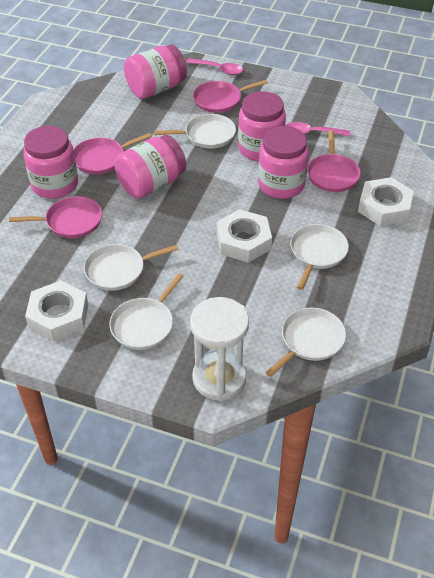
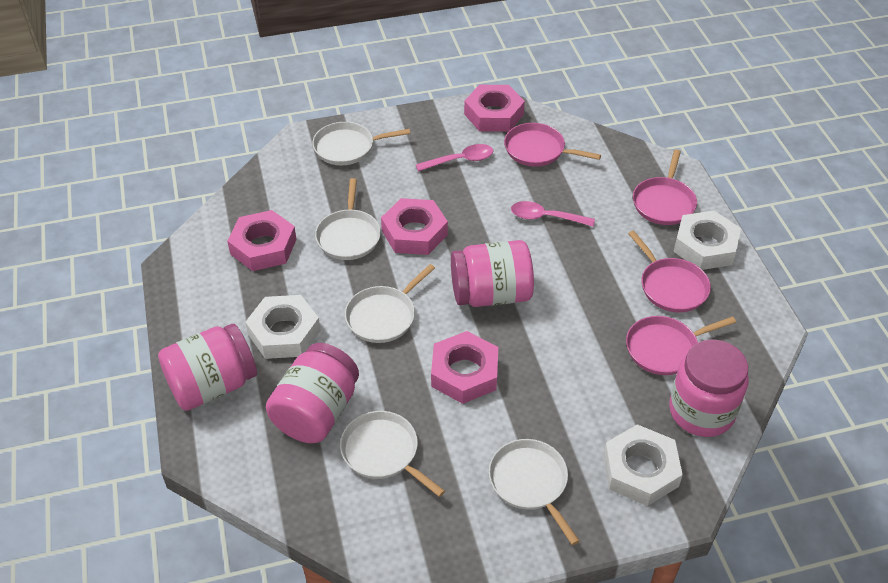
pink jar: 5 -> 4
pink nut: 0 -> 4
white hourglass: 1 -> 0

